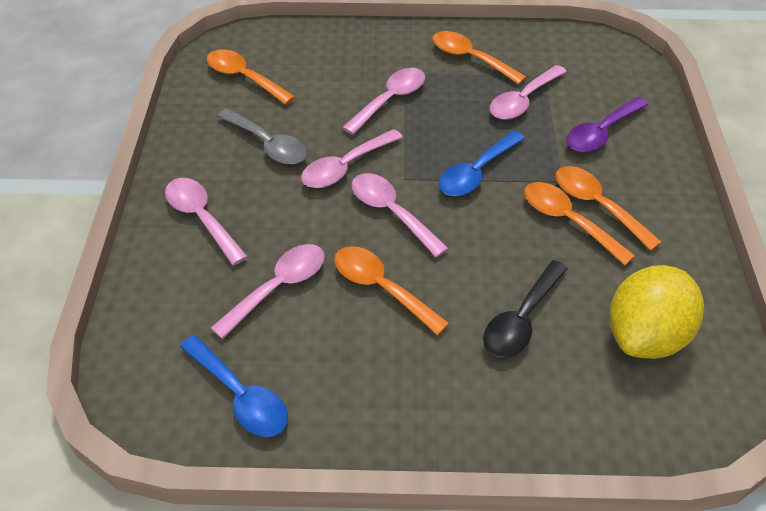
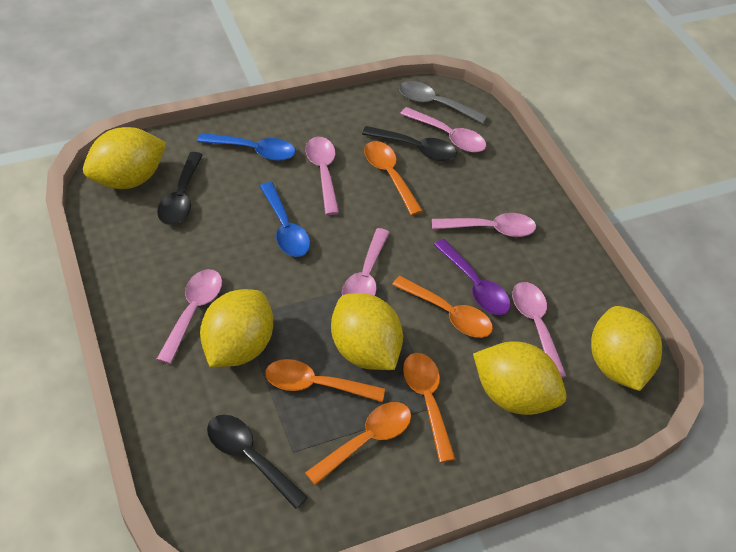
black spoon: 1 -> 3
yellow lemon: 1 -> 5

